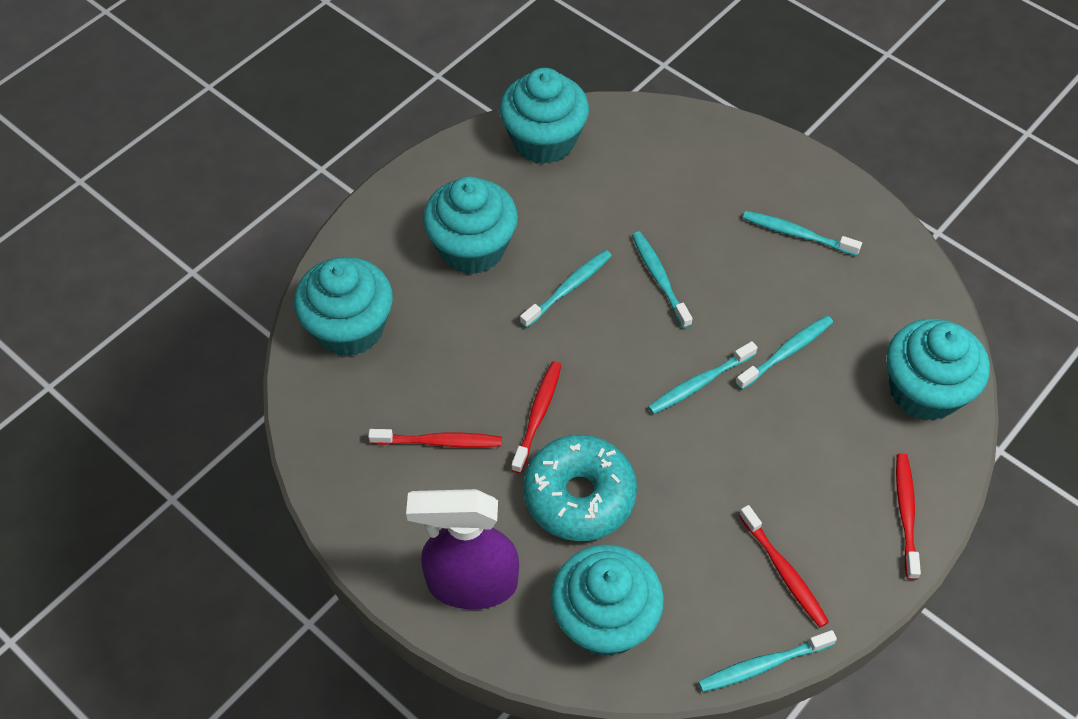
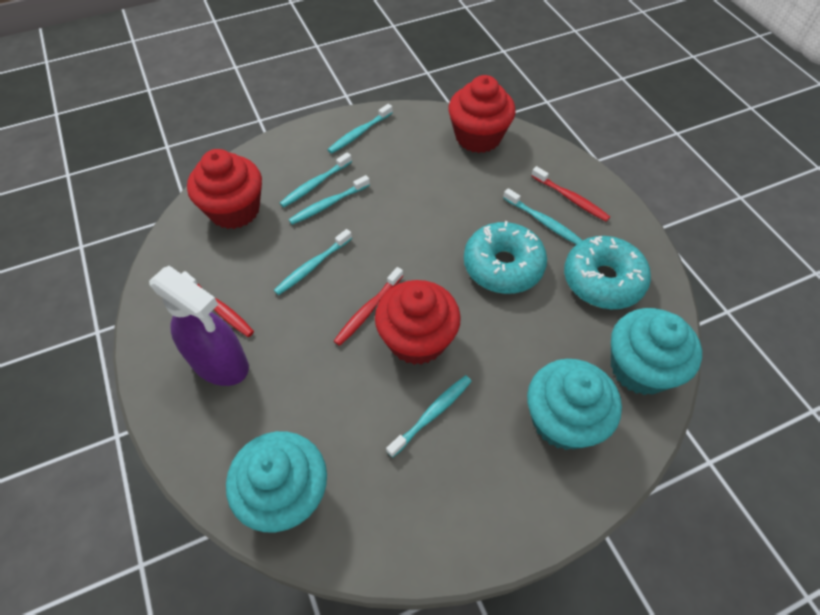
red cupcake: 0 -> 3
red toothbrush: 4 -> 3
turquoise cupcake: 5 -> 3
turquoise donut: 1 -> 2

